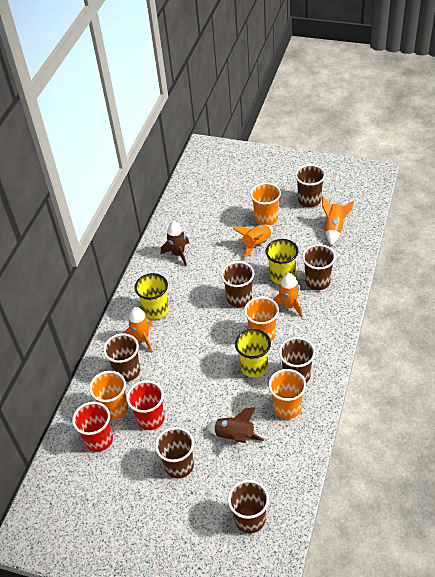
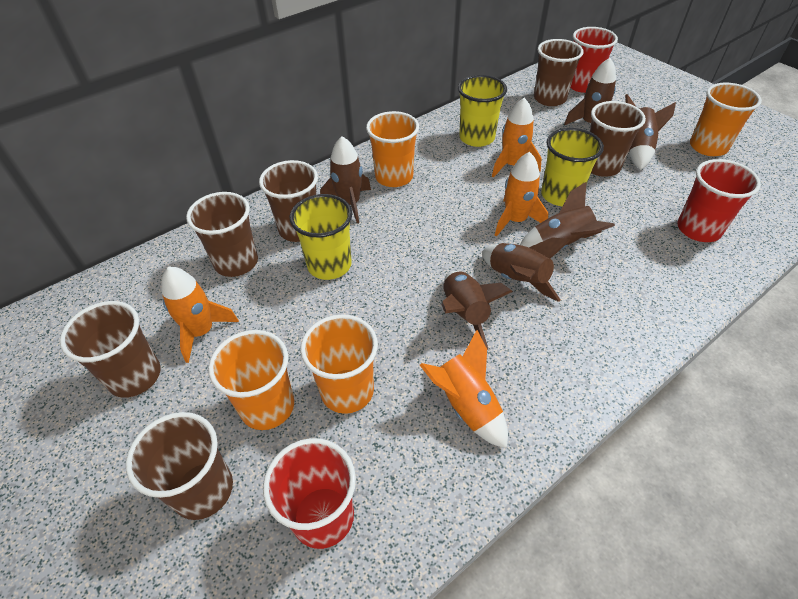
brown cup: 7 -> 6
brown rocket: 2 -> 6
red cup: 2 -> 3

